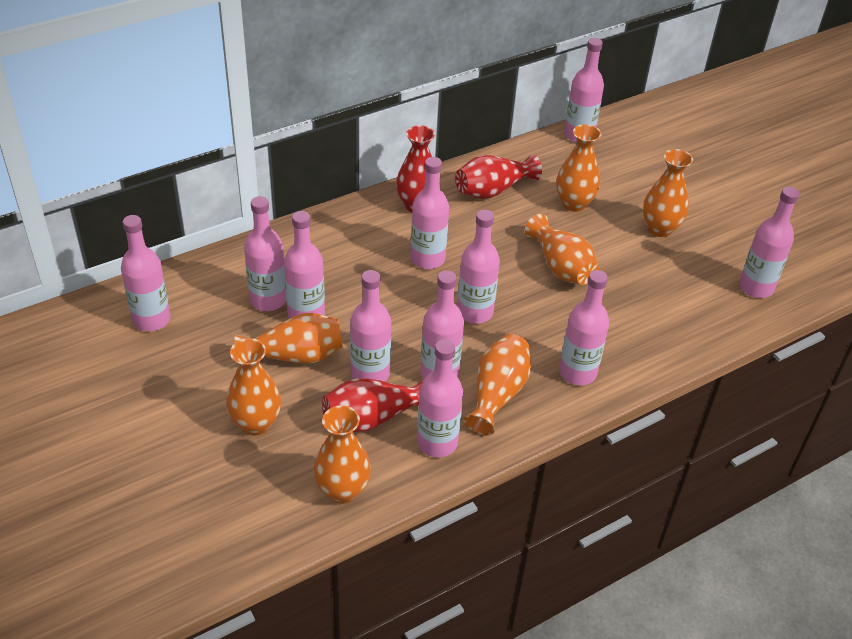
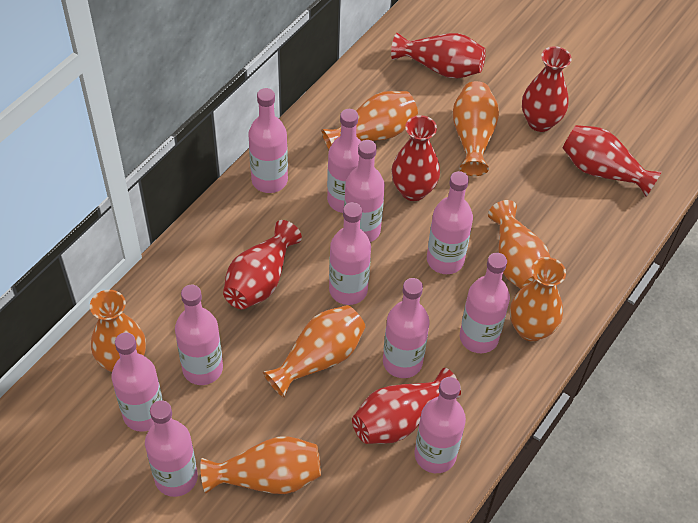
red vase: 3 -> 6

